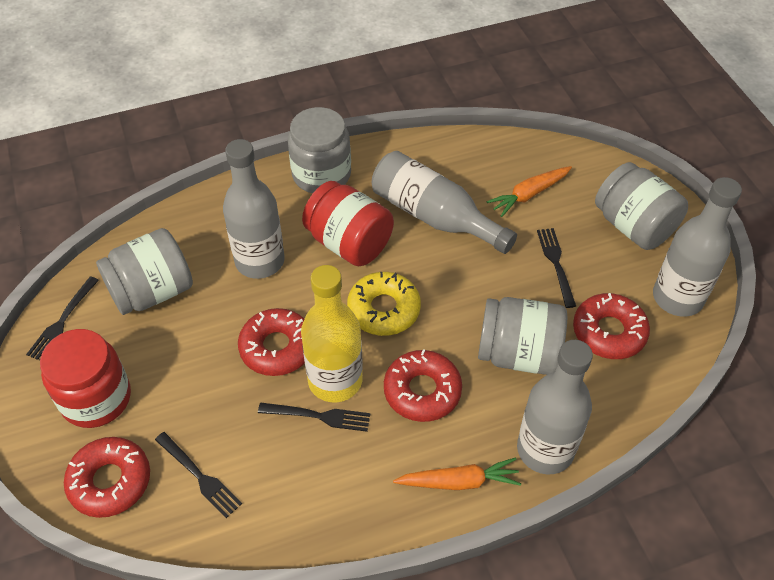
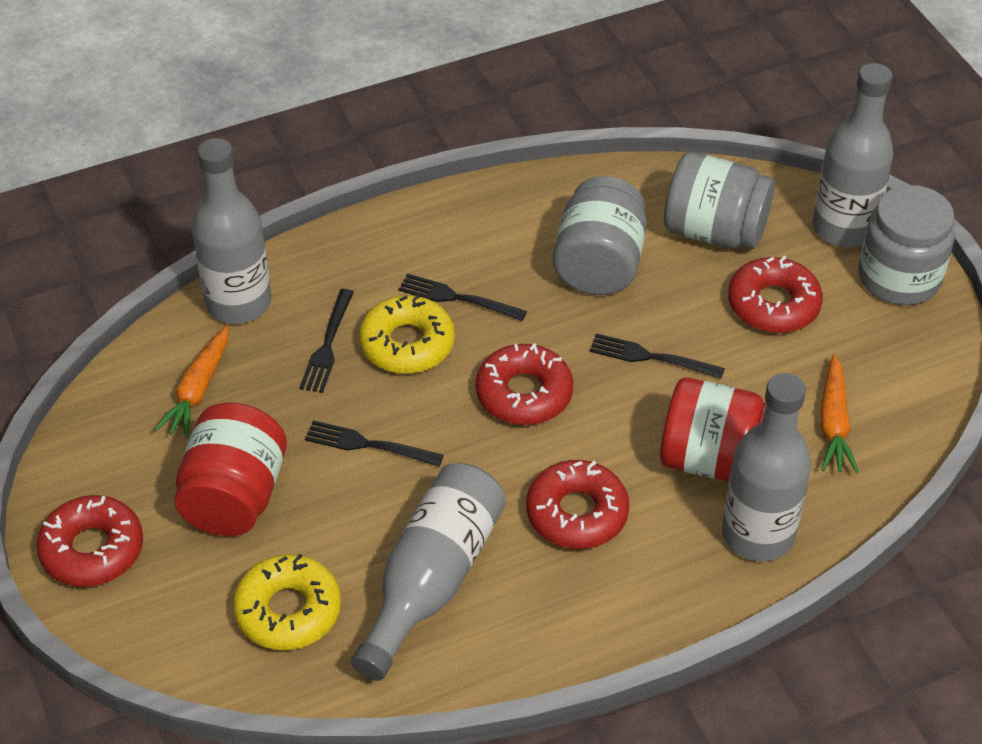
grey jar: 4 -> 3
yellow bottle: 1 -> 0
yellow donut: 1 -> 2

